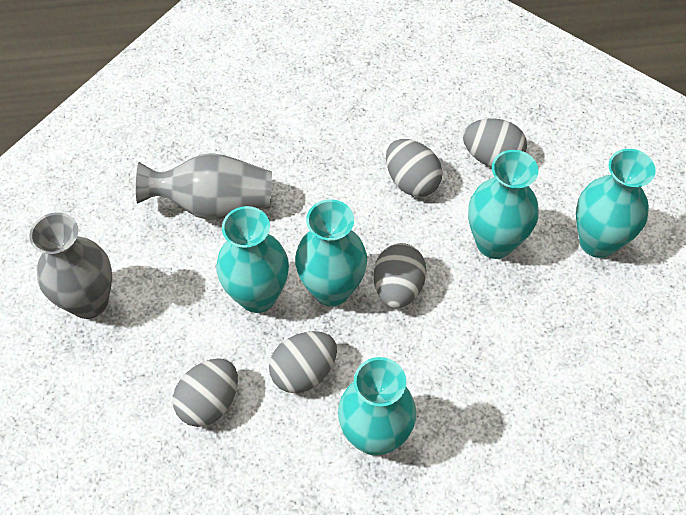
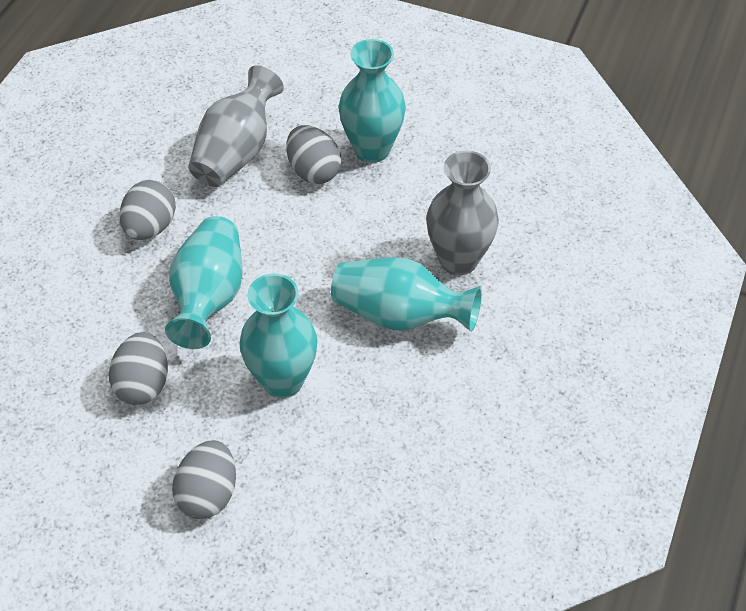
grey egg: 5 -> 4
turquoise vase: 5 -> 4

